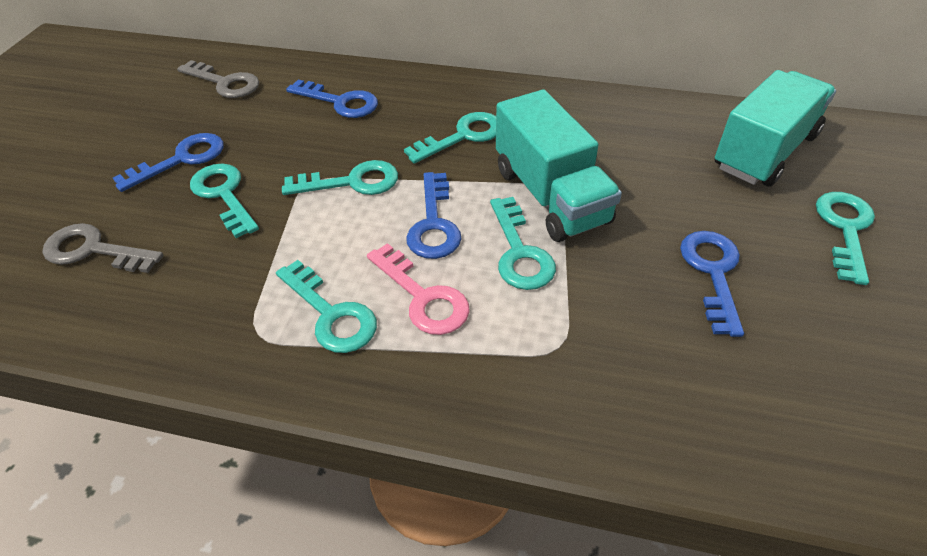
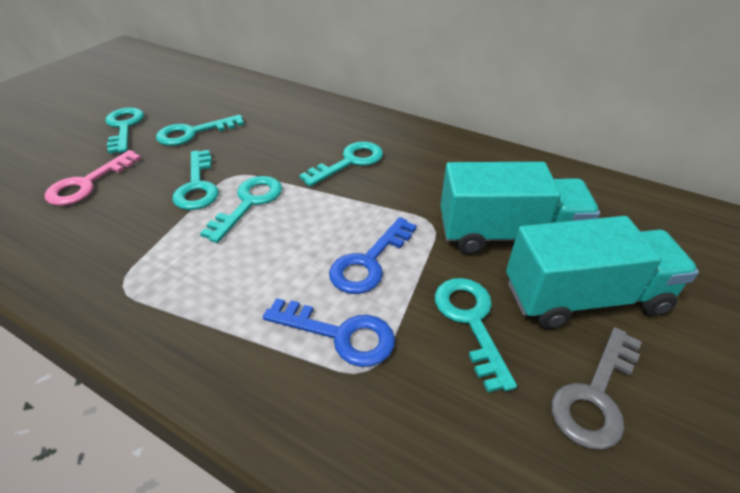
blue key: 4 -> 2
grey key: 2 -> 1

